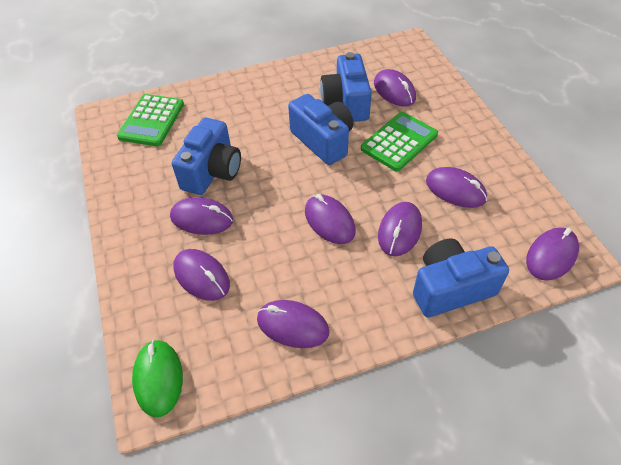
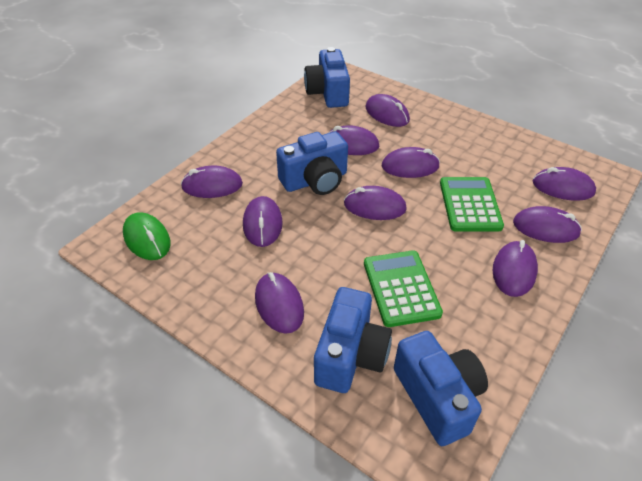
purple mouse: 8 -> 10

